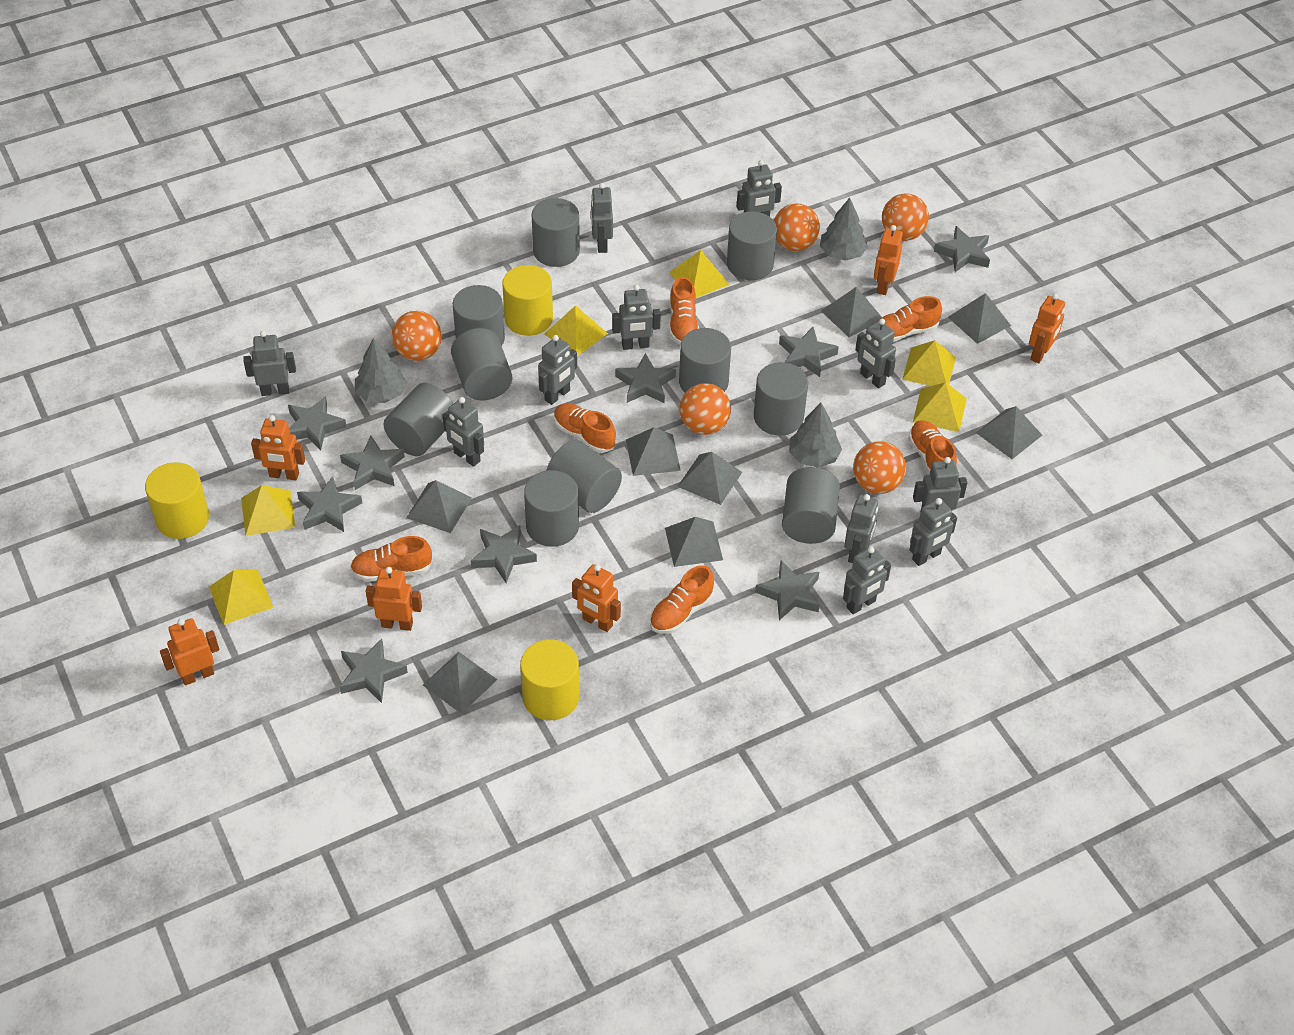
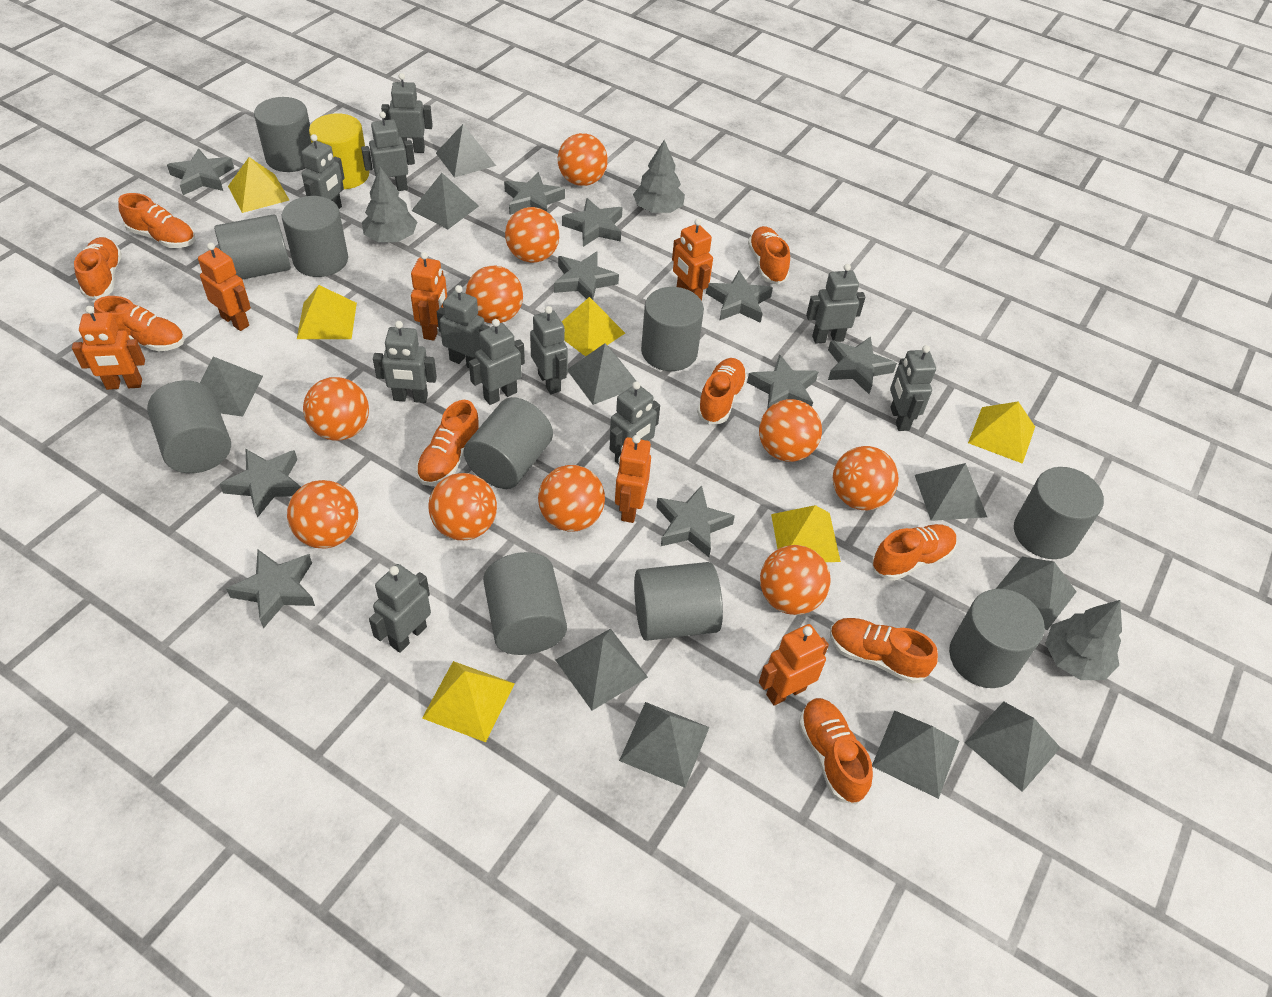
grey pyramid: 8 -> 10
grey star: 9 -> 10
orange ball: 5 -> 10
orange shoe: 6 -> 9
yellow cylinder: 3 -> 1

